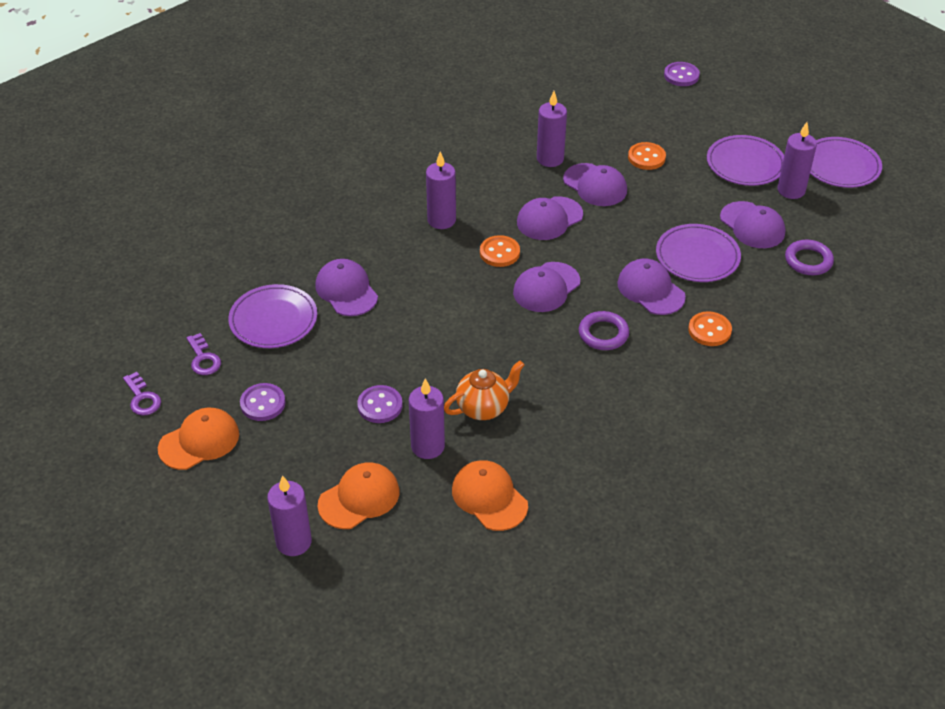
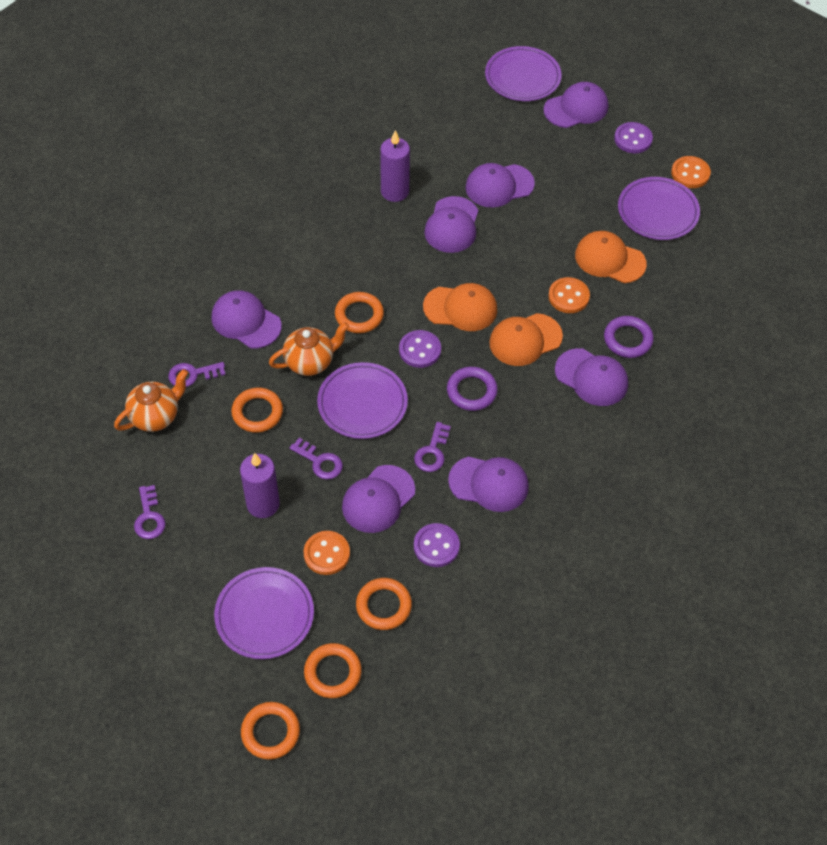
orange ring: 0 -> 5
orange teapot: 1 -> 2
purple candle: 5 -> 2
purple cap: 6 -> 7
purple key: 2 -> 4

